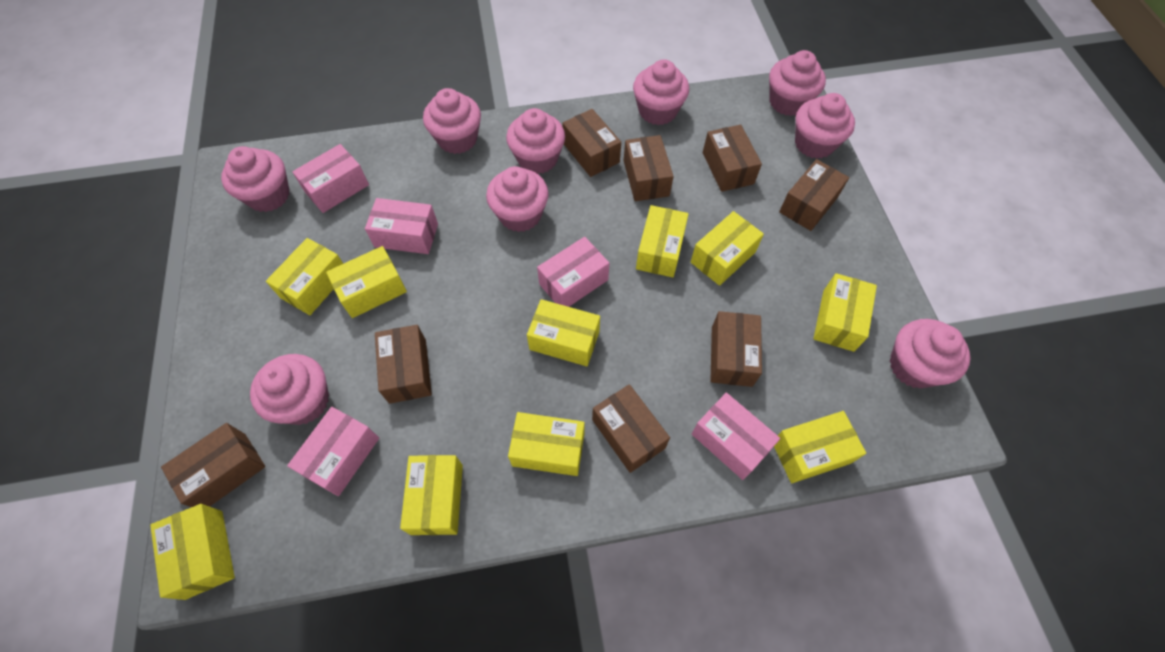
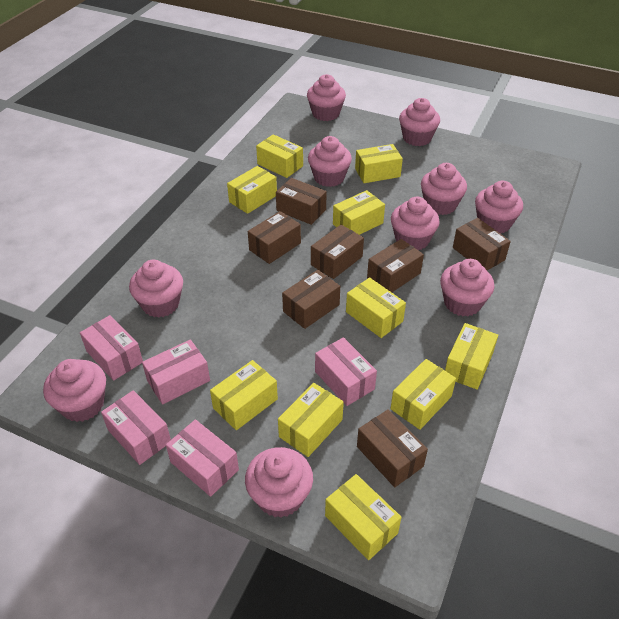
brown box: 8 -> 7
pink cupcake: 9 -> 10

